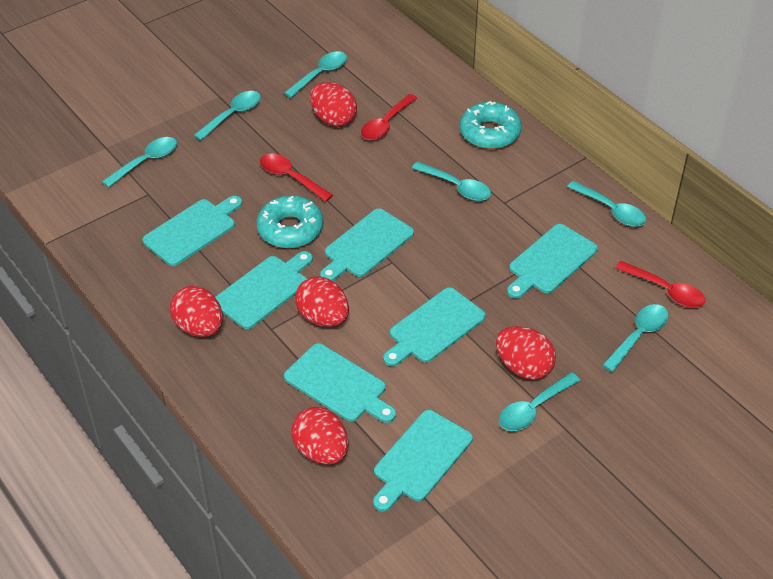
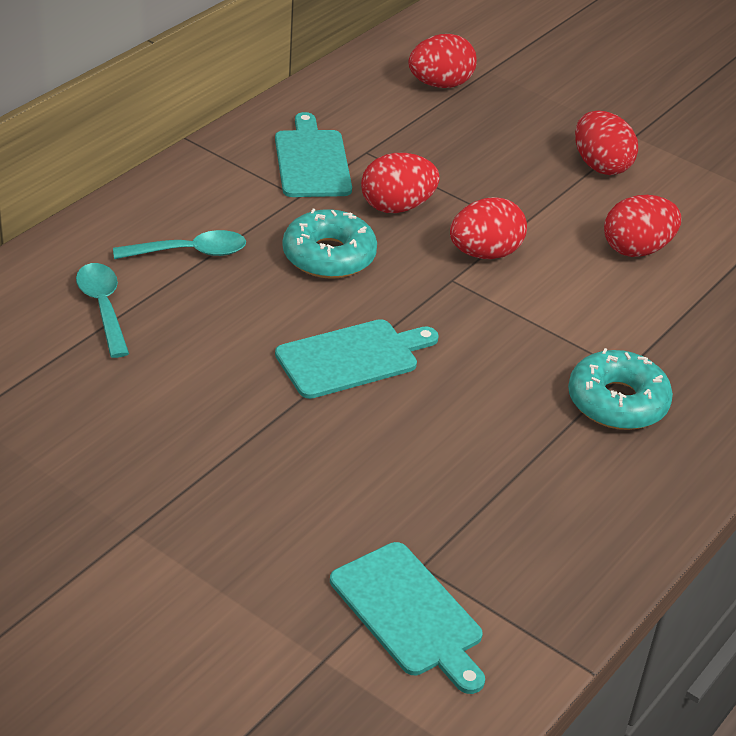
red spoon: 3 -> 0
turquoise cutting board: 7 -> 3
turquoise spoon: 7 -> 2

